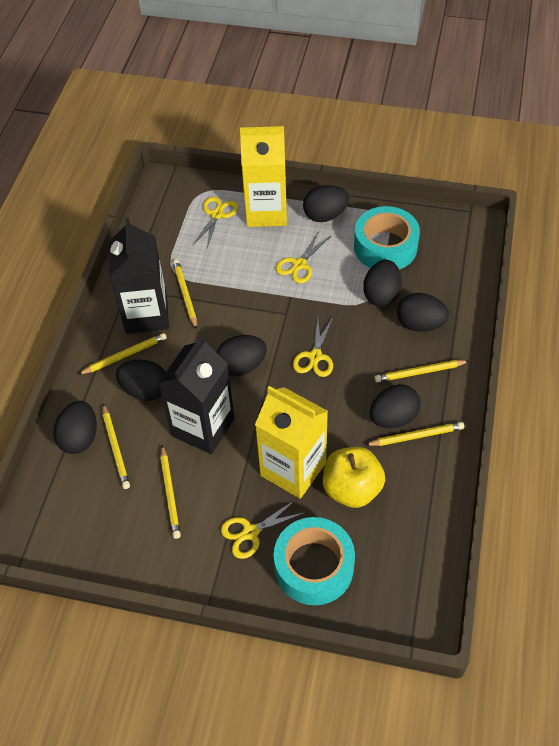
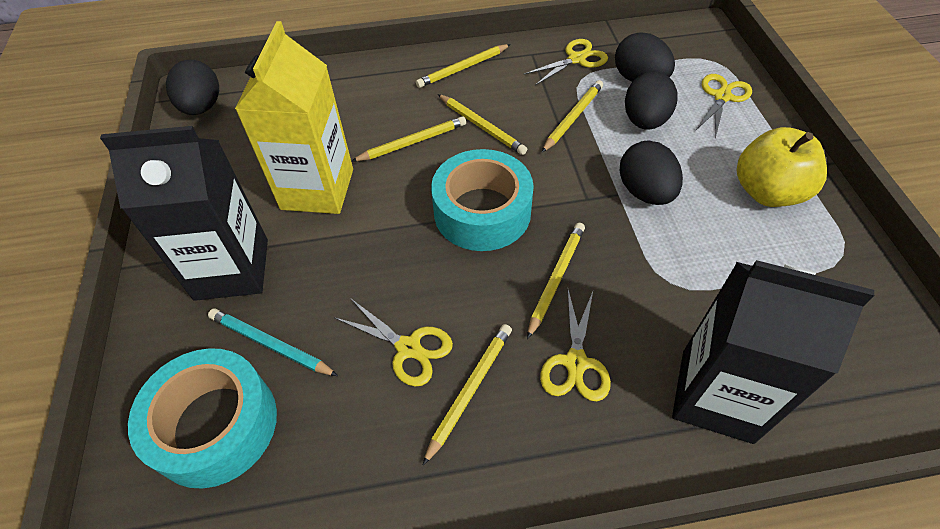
black egg: 7 -> 4
turquoise pencil: 0 -> 1
yellow carton: 2 -> 1

